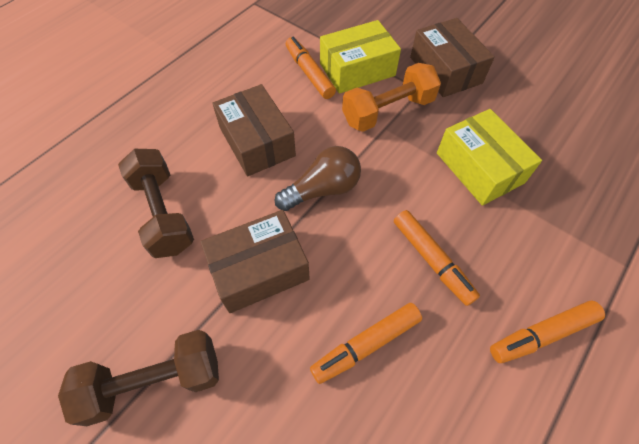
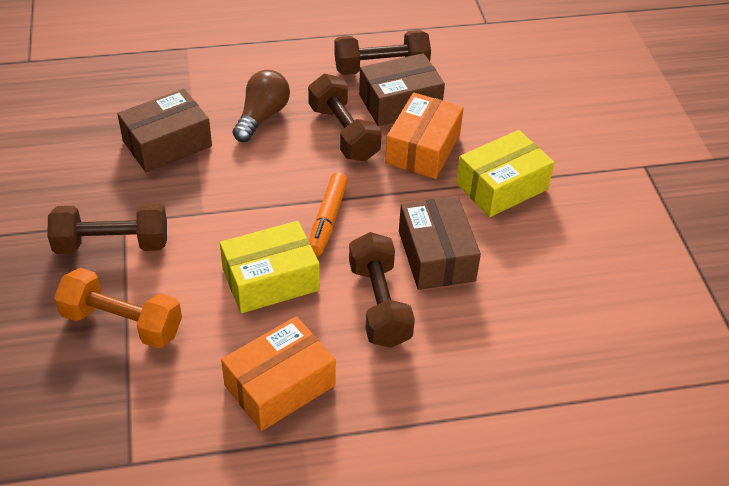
brown dumbbell: 2 -> 4
orange box: 0 -> 2
orange marker: 4 -> 1

